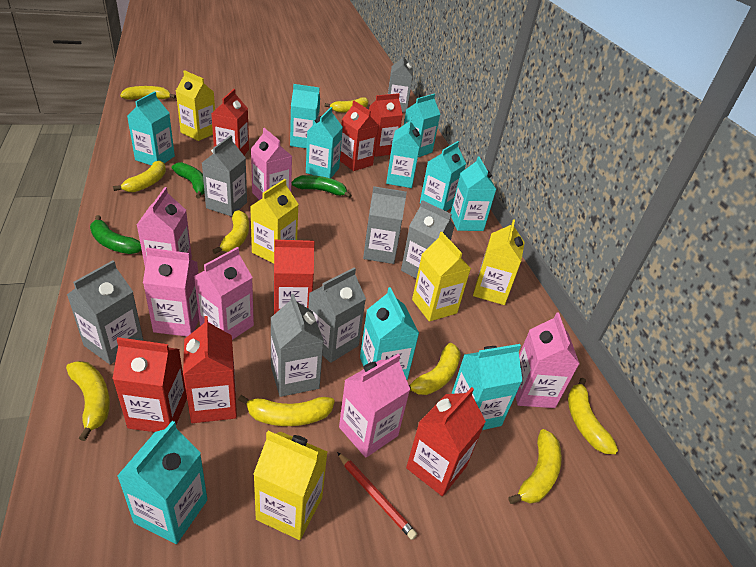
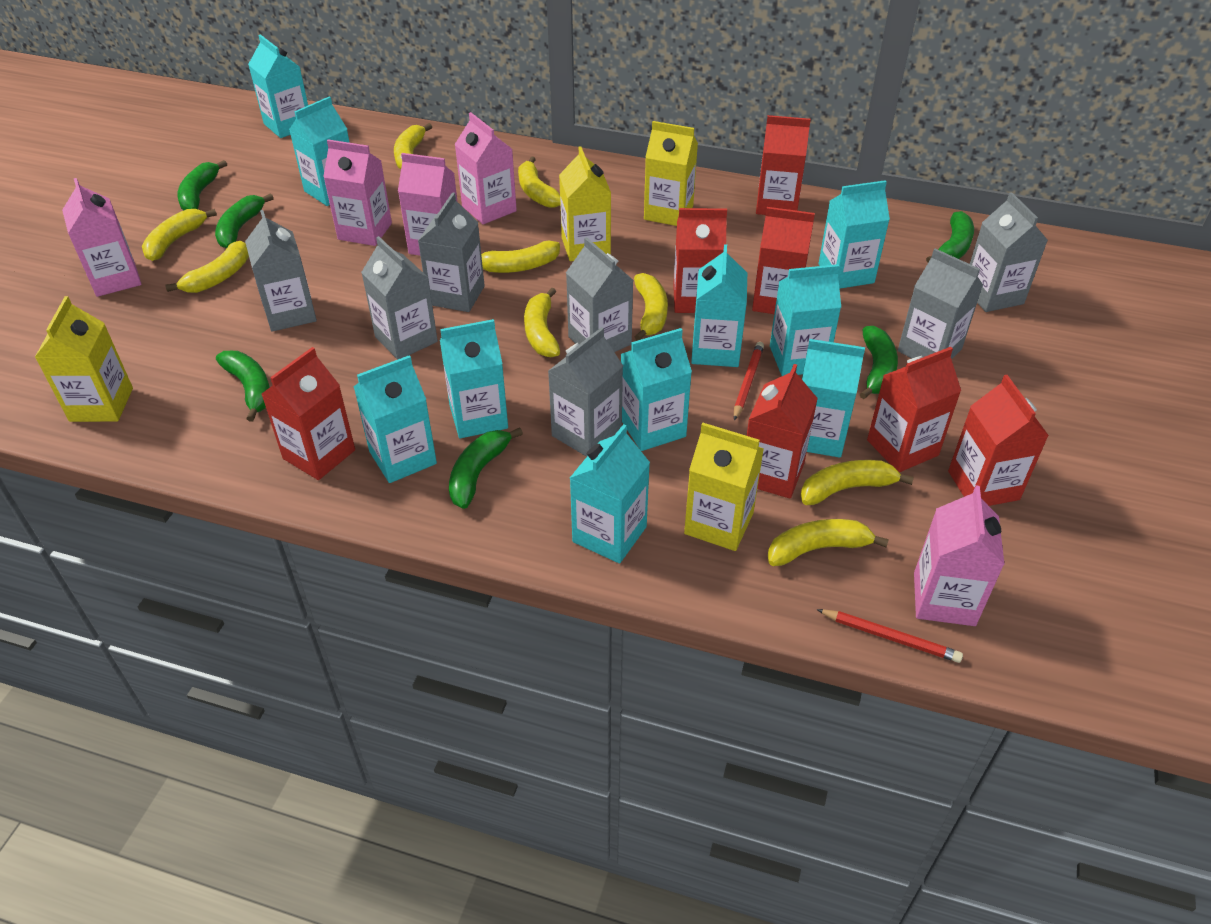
green banana: 3 -> 6
pink carton: 6 -> 5
red pencil: 1 -> 2
yellow carton: 5 -> 4

